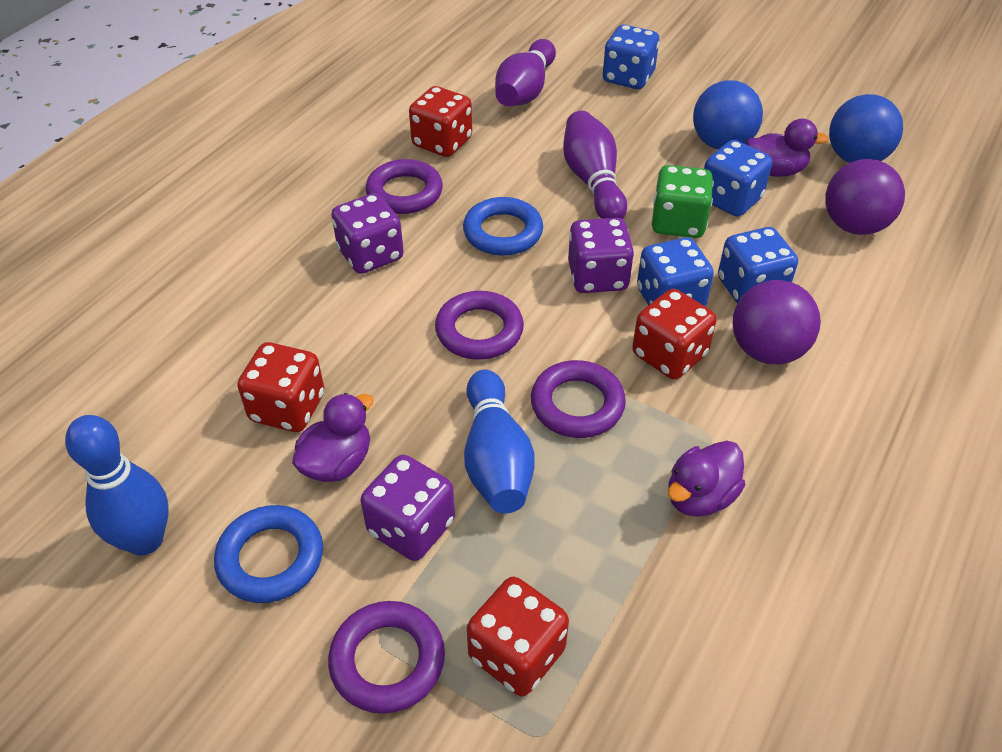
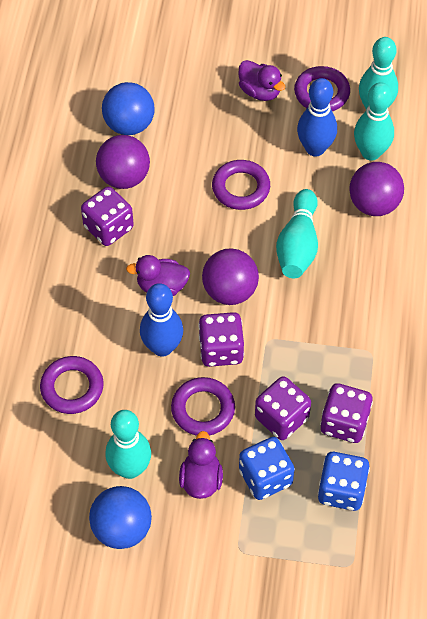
blue dice: 4 -> 2
blue ring: 2 -> 0
green dice: 1 -> 0
purple ball: 2 -> 3
purple bowling pin: 2 -> 0
purple dice: 3 -> 4
red dice: 4 -> 0
turquoise bowling pin: 0 -> 4

